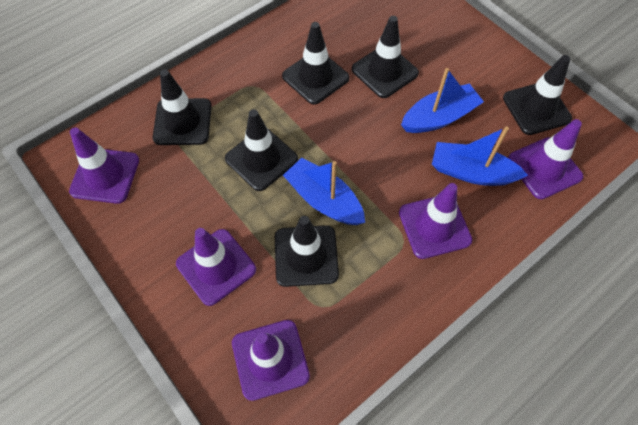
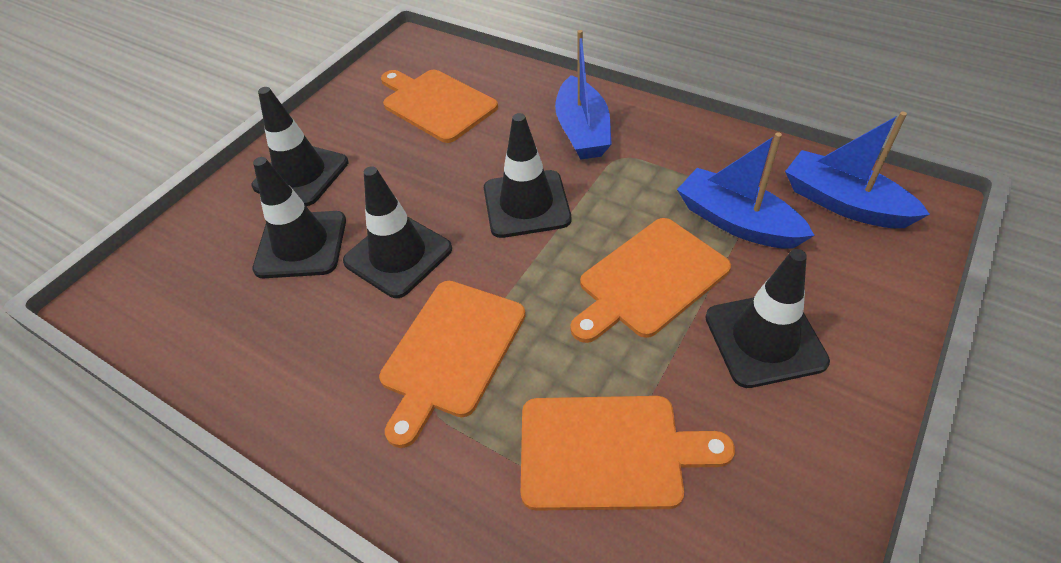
black traffic cone: 6 -> 5
orange cutting board: 0 -> 4
purple traffic cone: 5 -> 0

